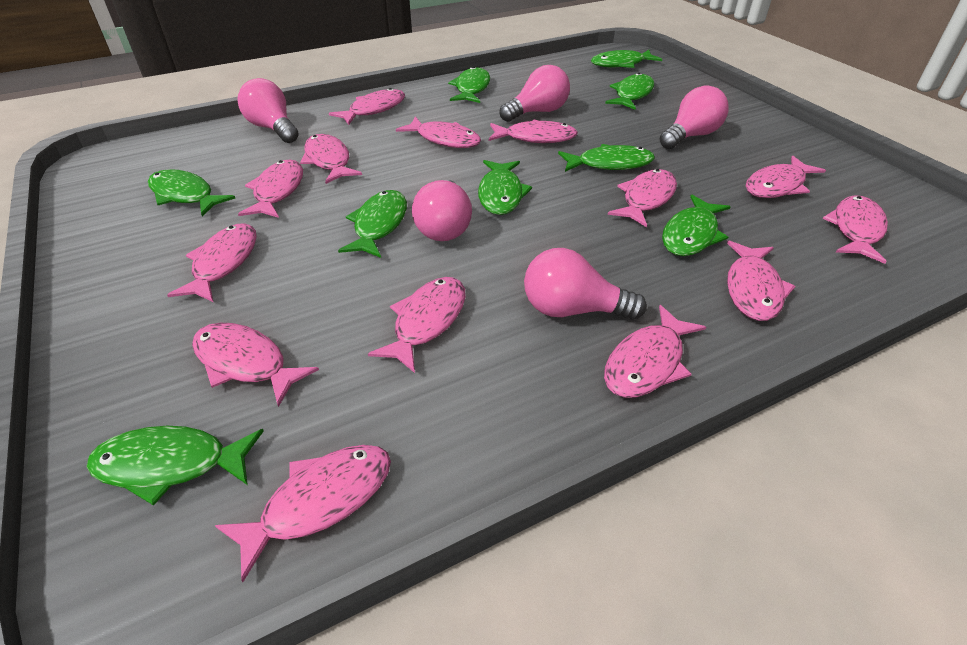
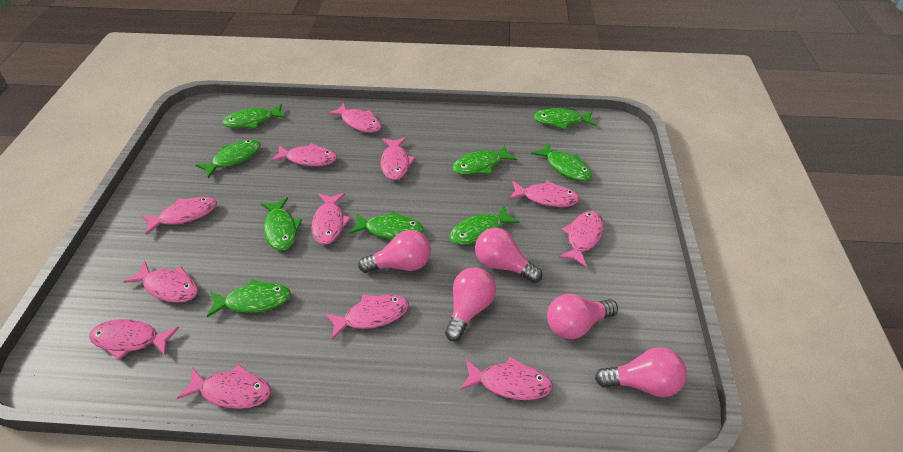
pink fish: 14 -> 12

